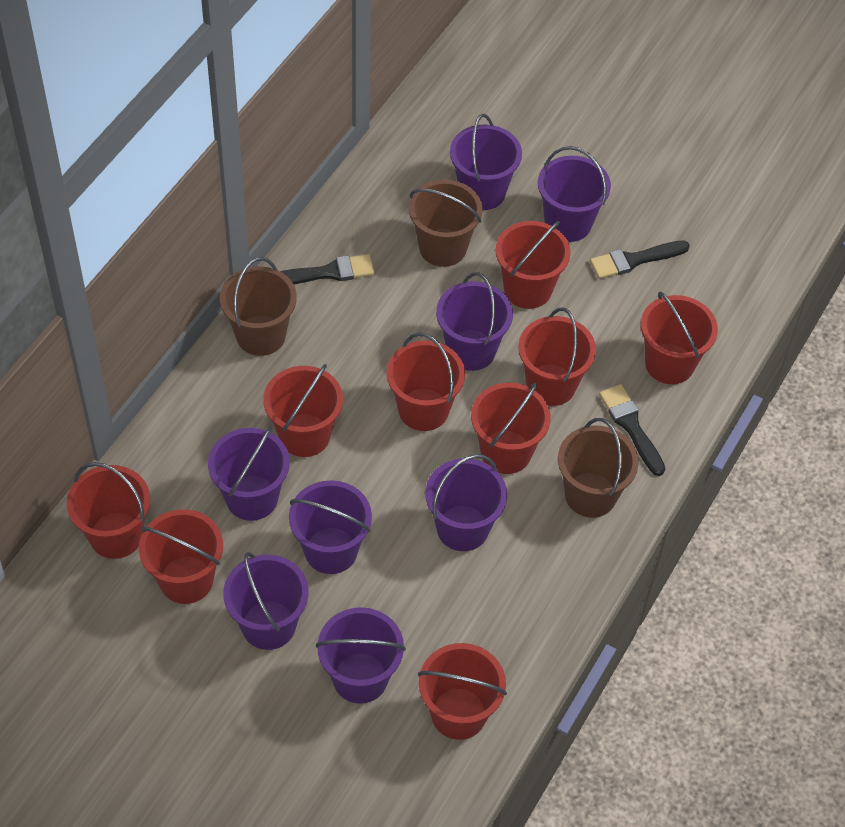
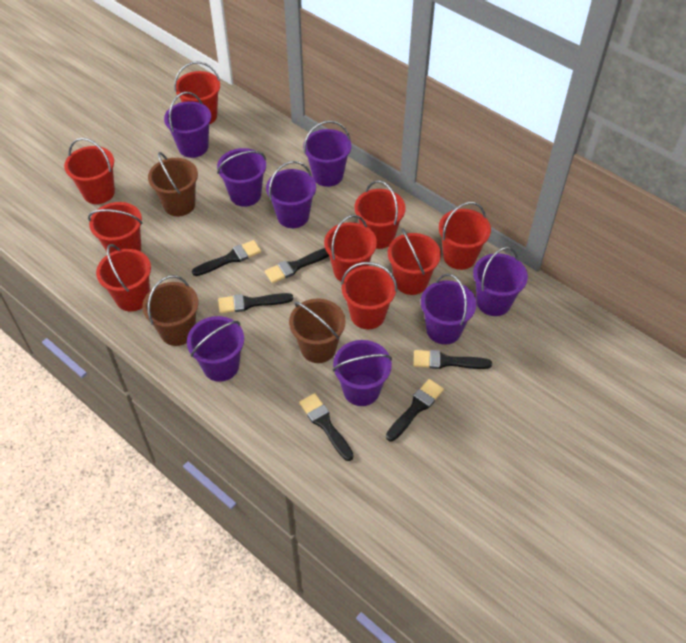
black brush: 3 -> 6

